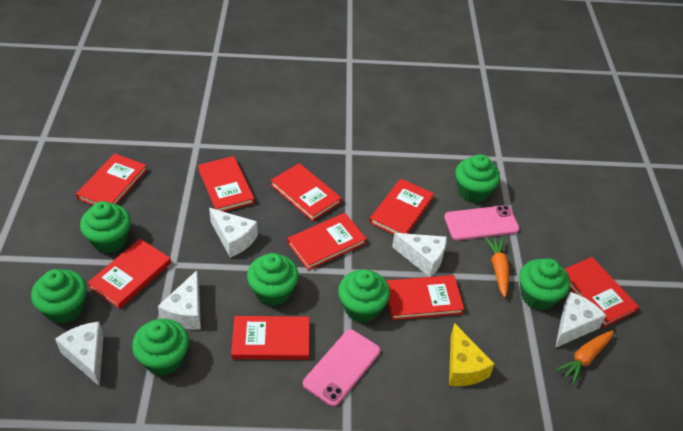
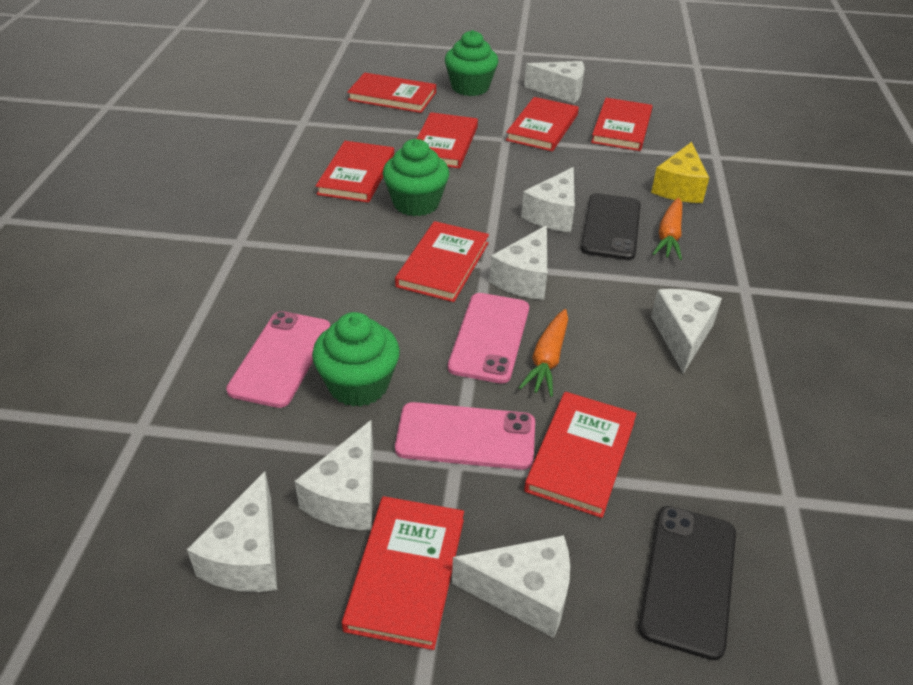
black phone: 0 -> 2
green cupcake: 7 -> 3
pink phone: 2 -> 3
red book: 9 -> 8
white cheese: 5 -> 7

